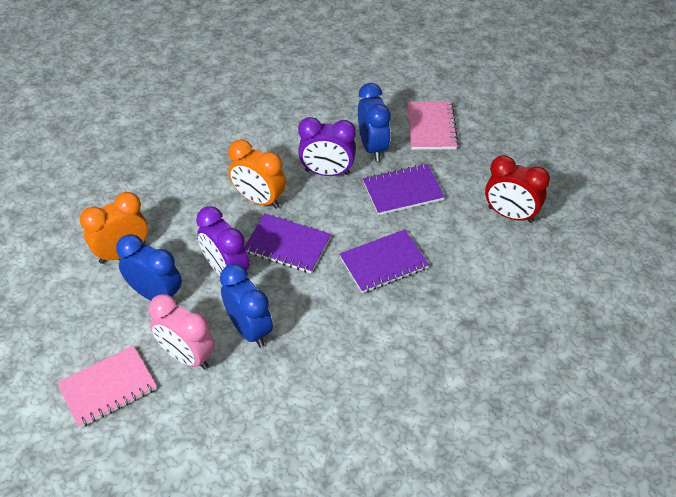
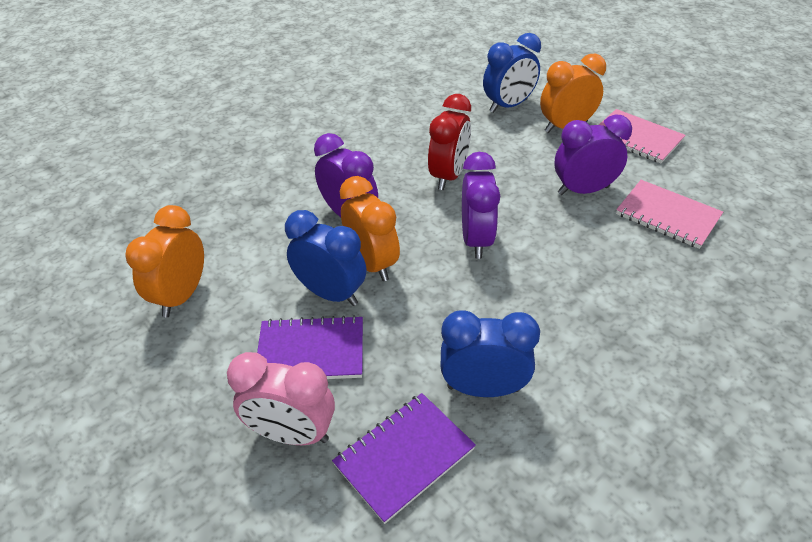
orange clock: 2 -> 3
purple clock: 2 -> 3
purple notebook: 3 -> 2

